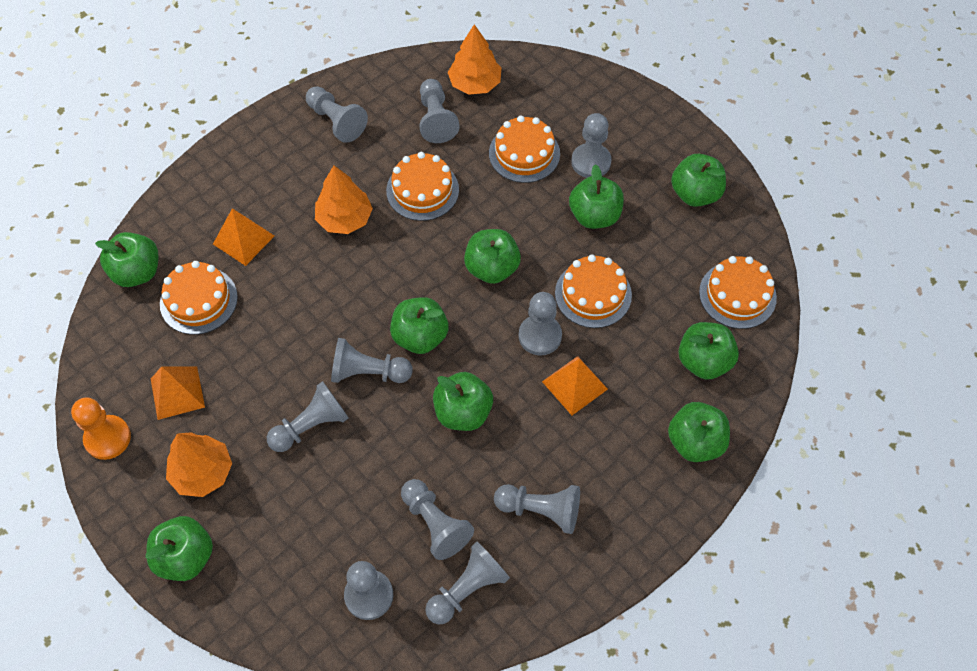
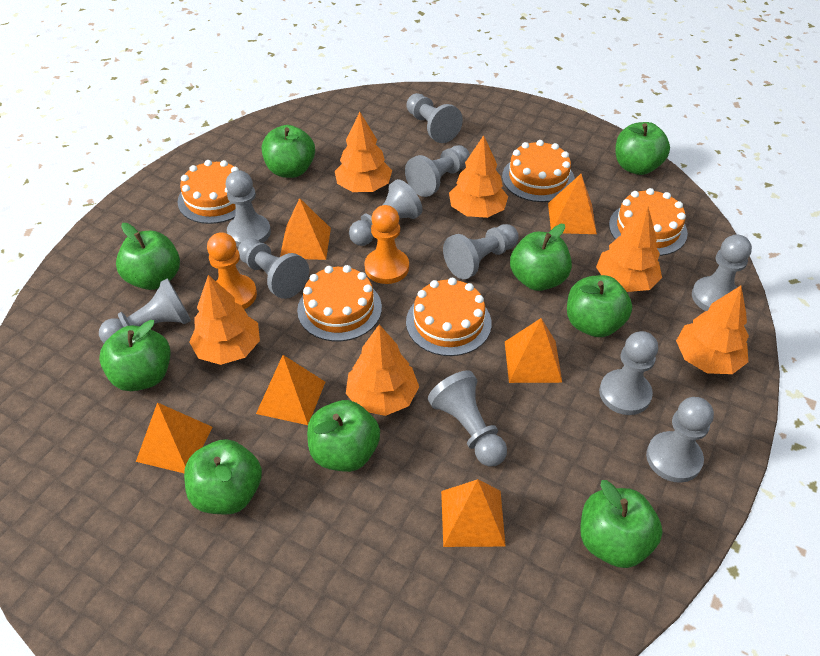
grey pawn: 10 -> 11
orange pawn: 1 -> 2
orange pyramid: 3 -> 6
orange tree: 3 -> 6

